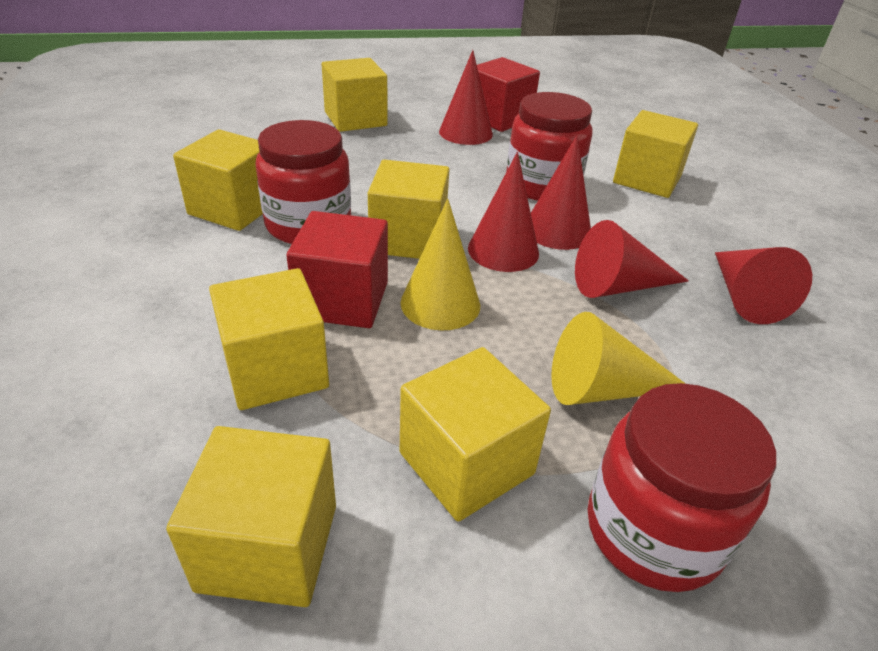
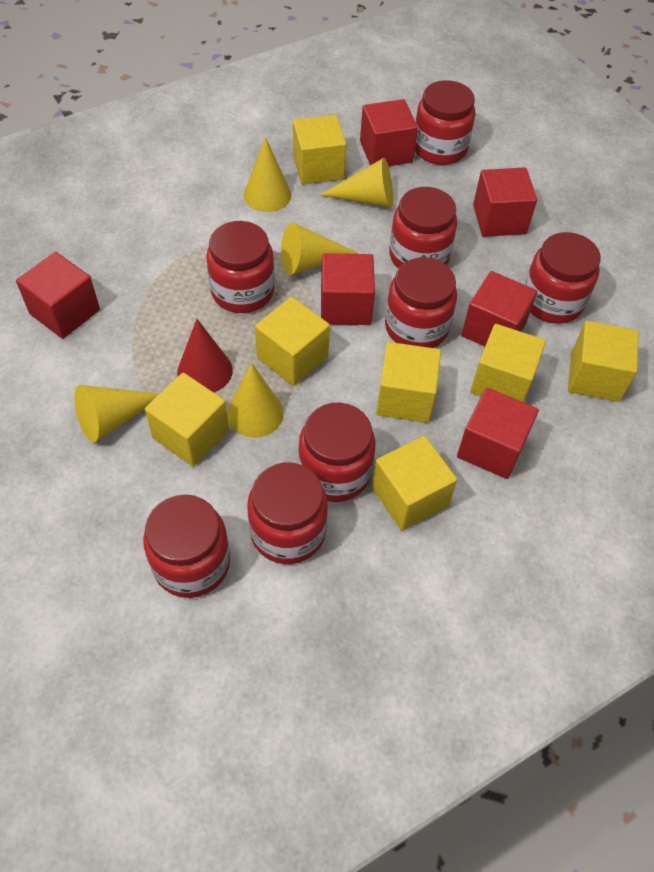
red cone: 5 -> 1
red cube: 2 -> 6
red jar: 3 -> 8
yellow cone: 2 -> 5

